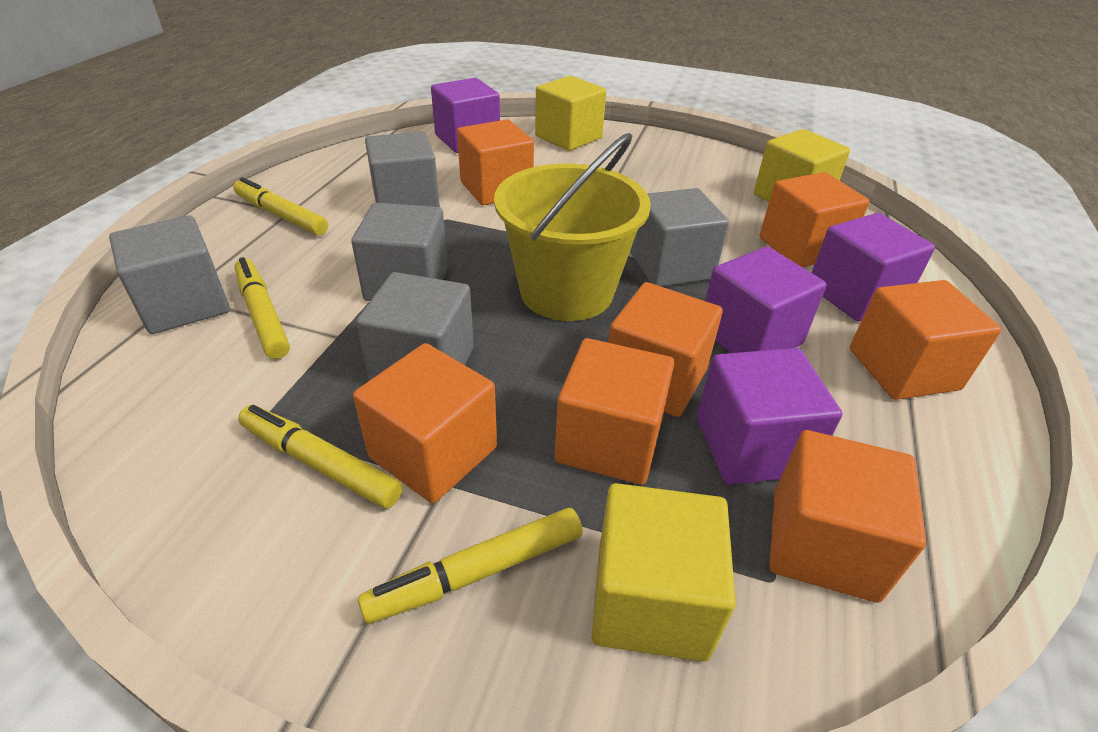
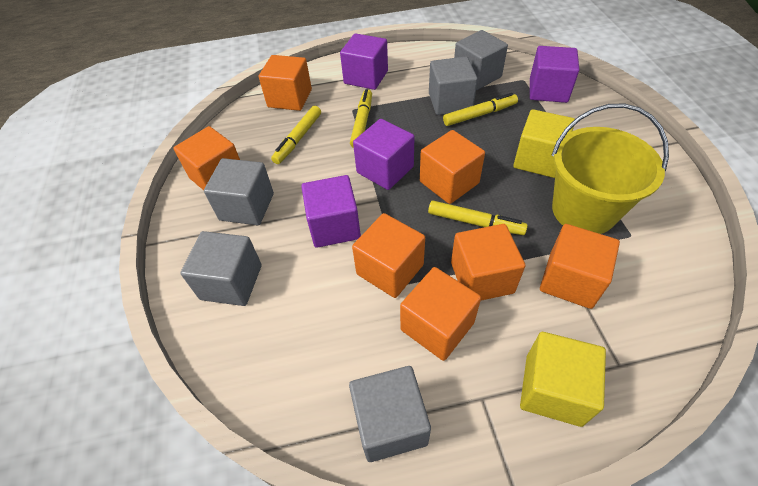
yellow cube: 3 -> 2

